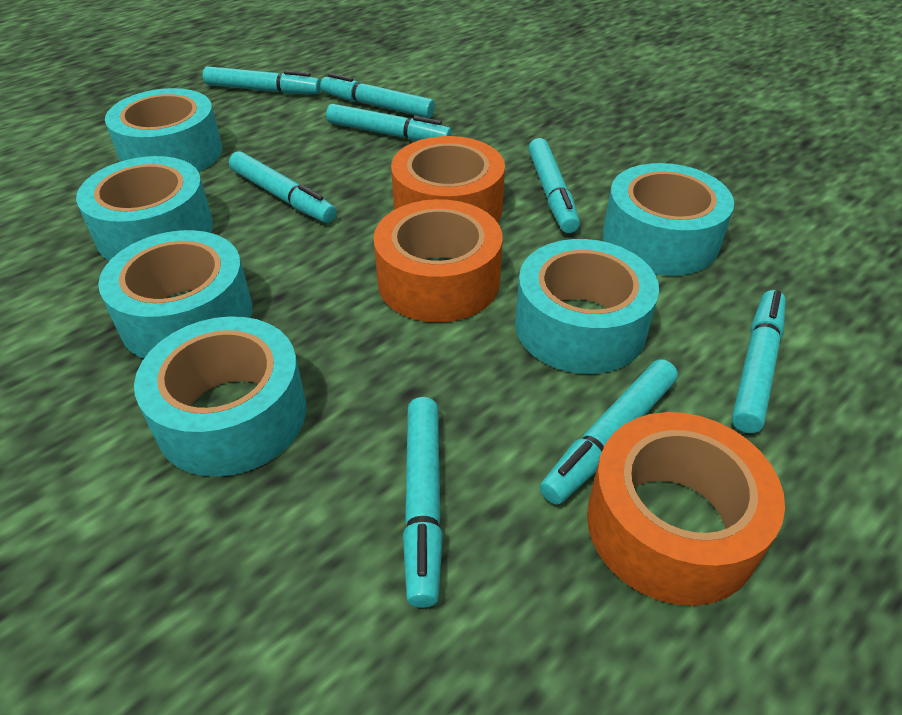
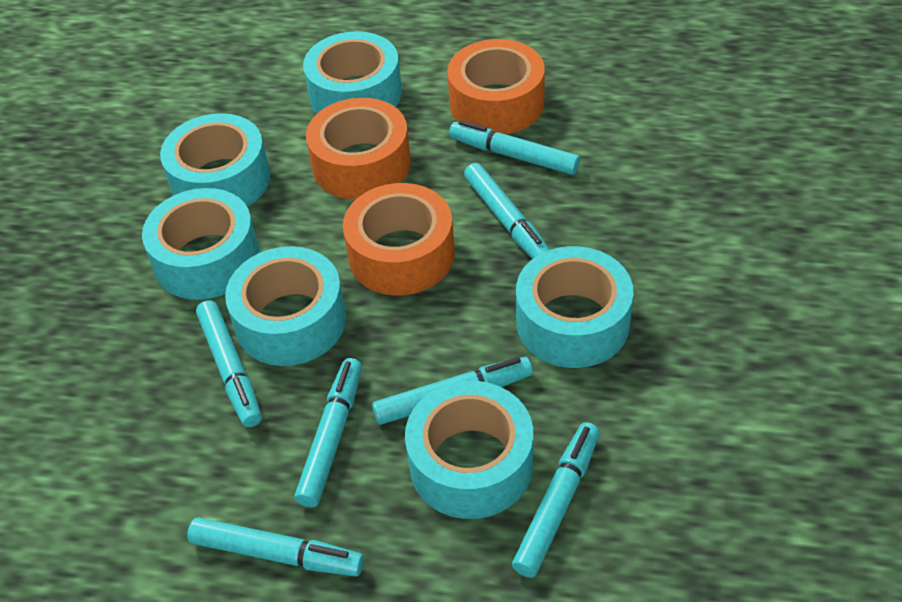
turquoise marker: 8 -> 7

